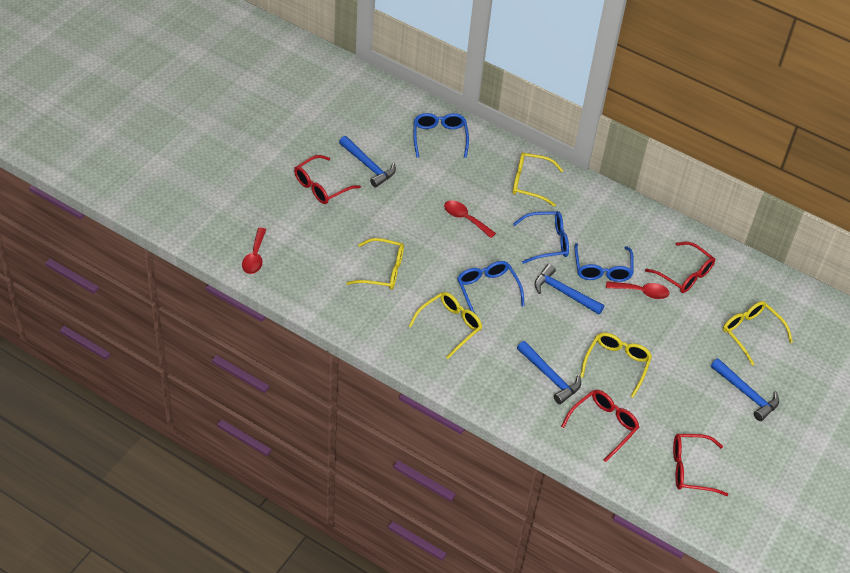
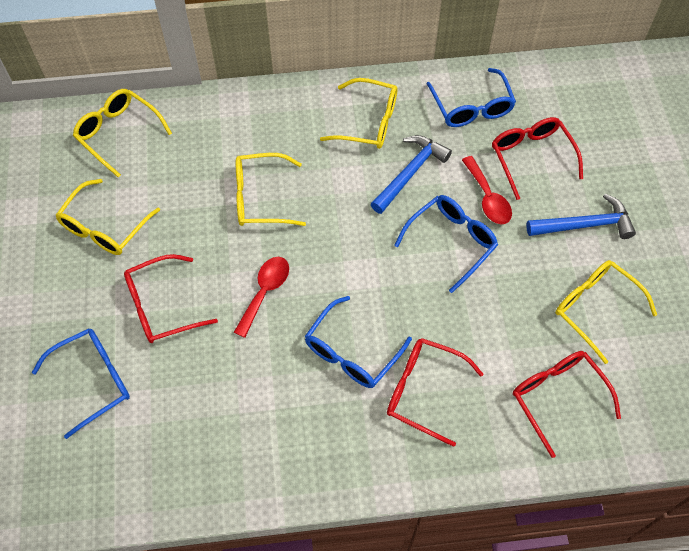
blue hammer: 4 -> 2
red spoon: 3 -> 2

